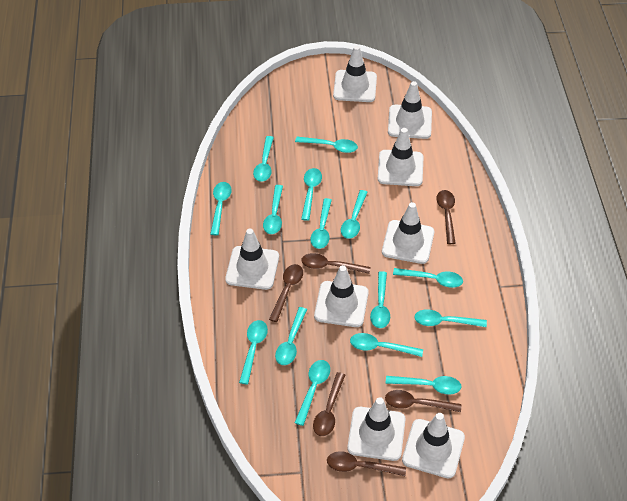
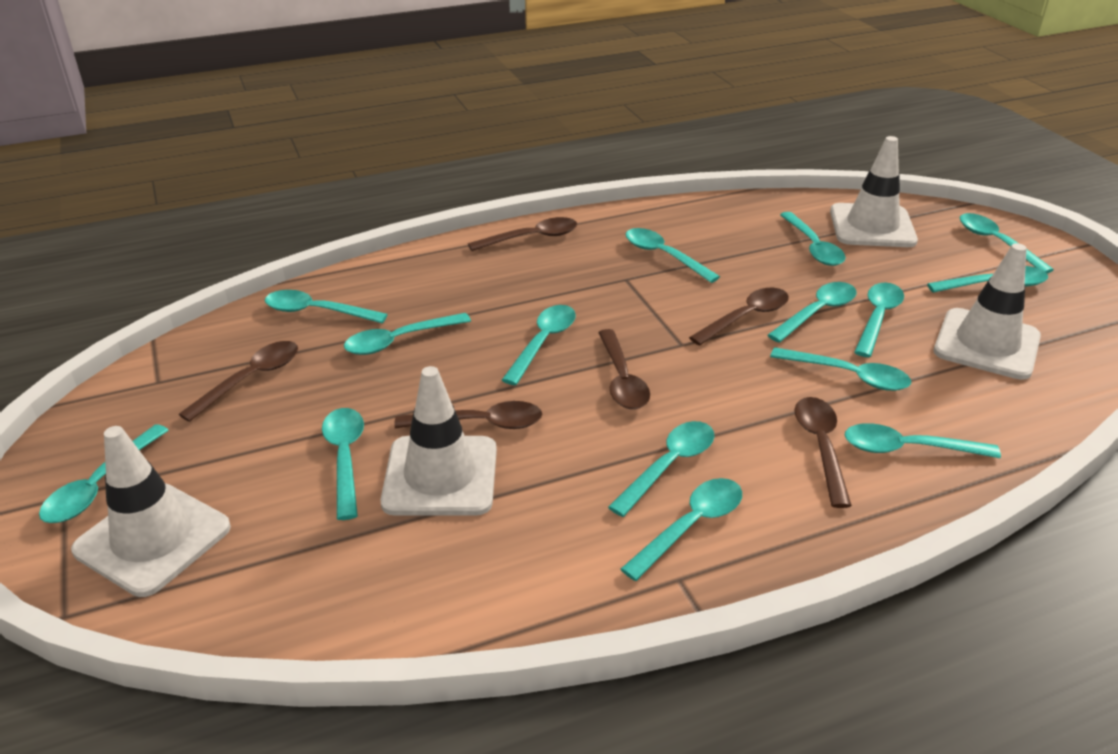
white traffic cone: 8 -> 4

